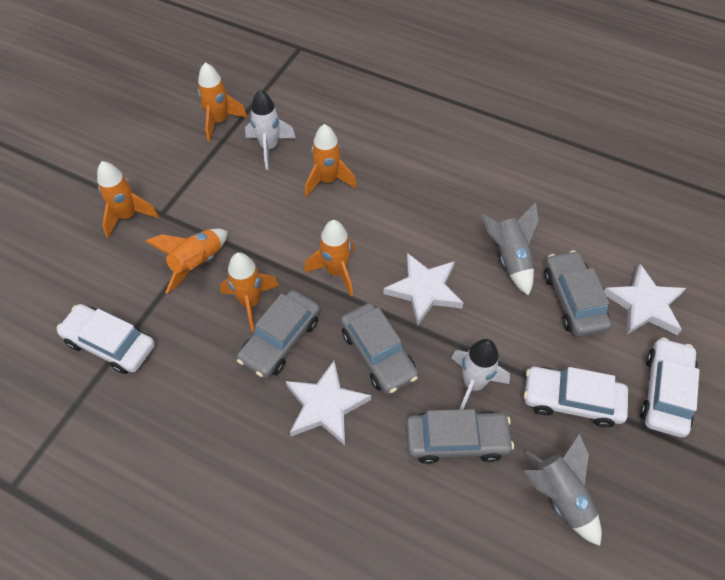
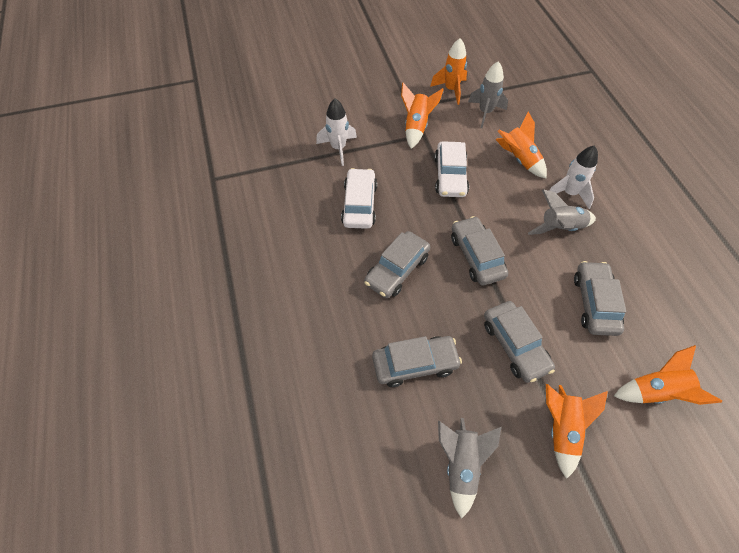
grey car: 4 -> 5
grey rocket: 2 -> 3
orange rocket: 6 -> 5
white car: 3 -> 2
white star: 3 -> 0

